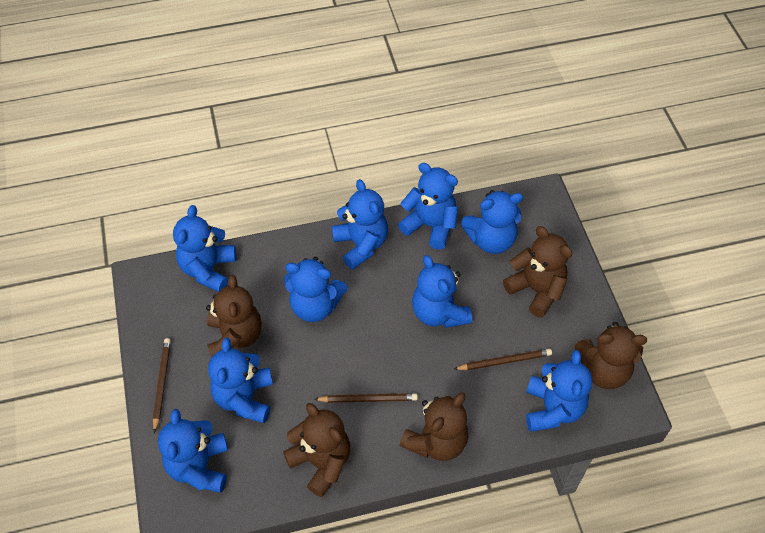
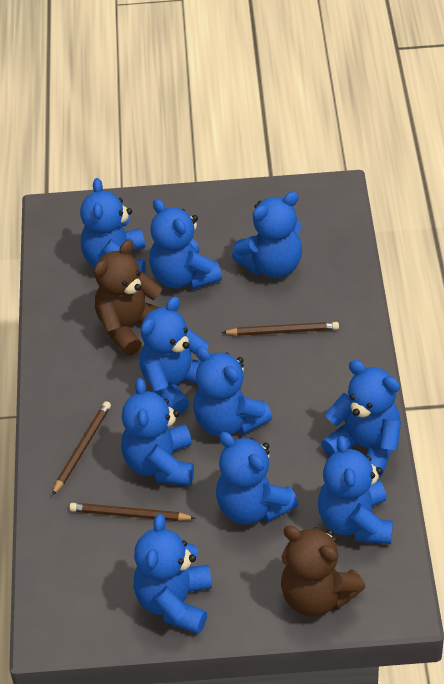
blue teddy bear: 9 -> 10
brown teddy bear: 5 -> 2

